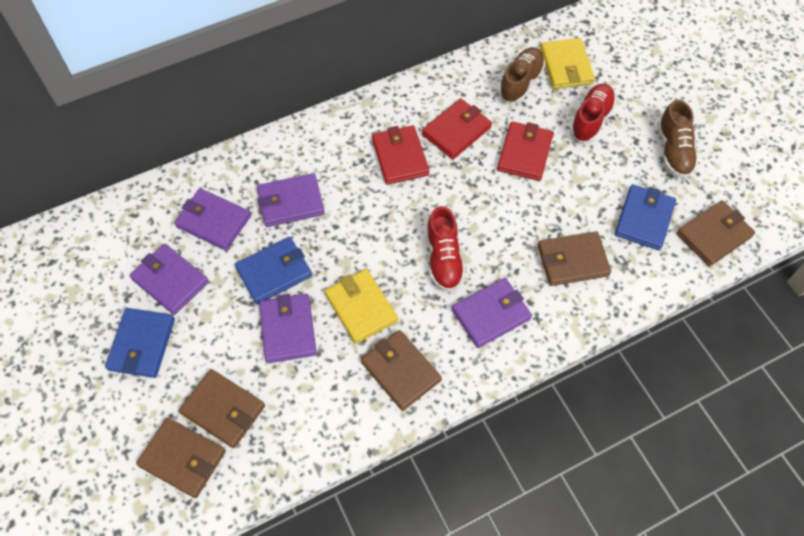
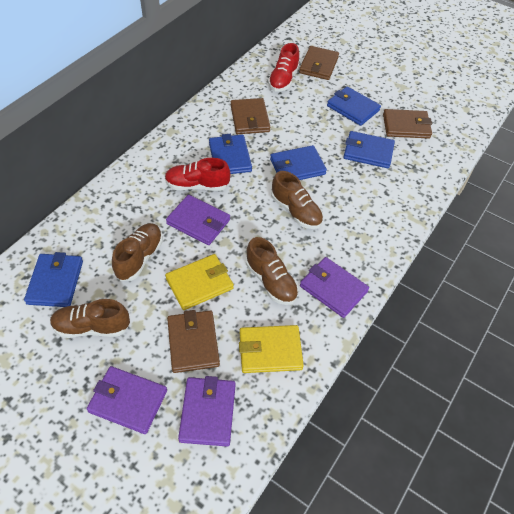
blue wallet: 3 -> 5
brown shoe: 2 -> 4
brown wallet: 5 -> 4
purple wallet: 5 -> 4
red wallet: 3 -> 0

